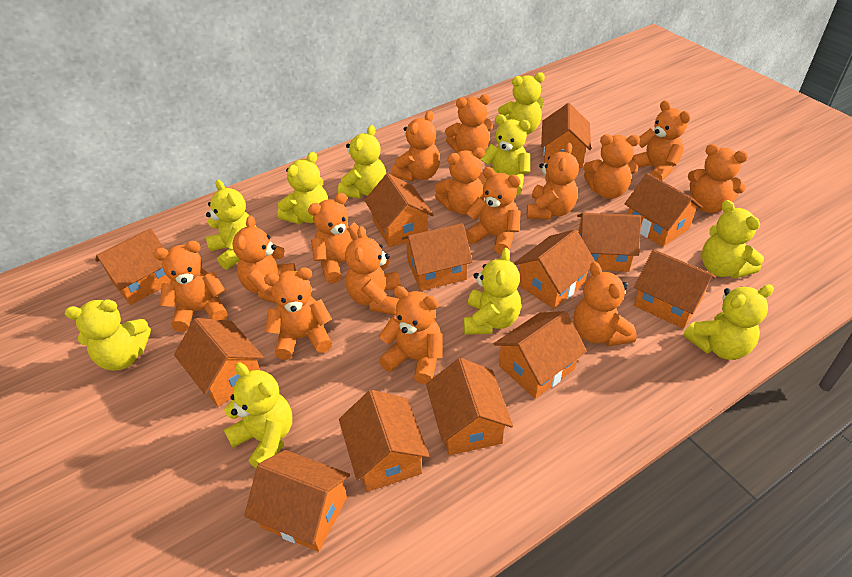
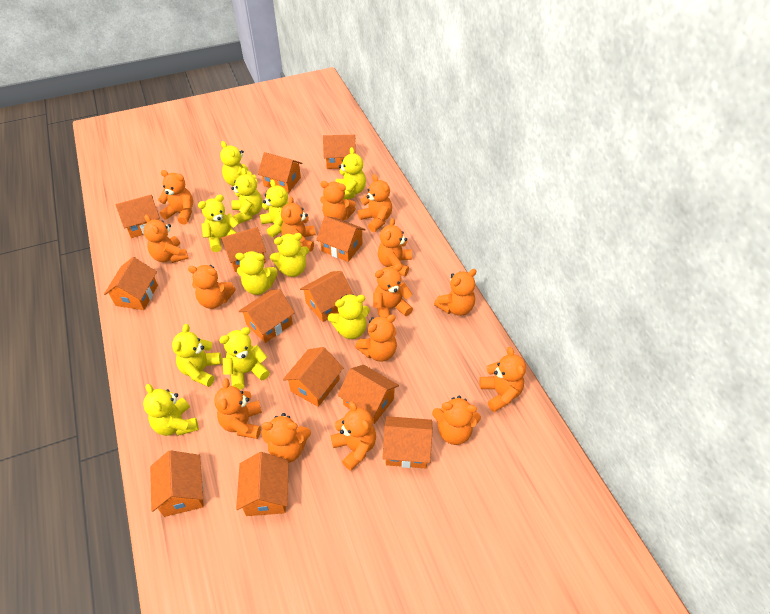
yellow teddy bear: 10 -> 11

